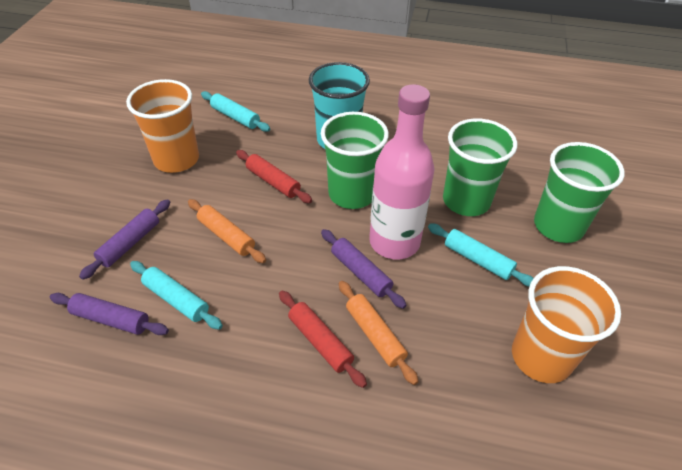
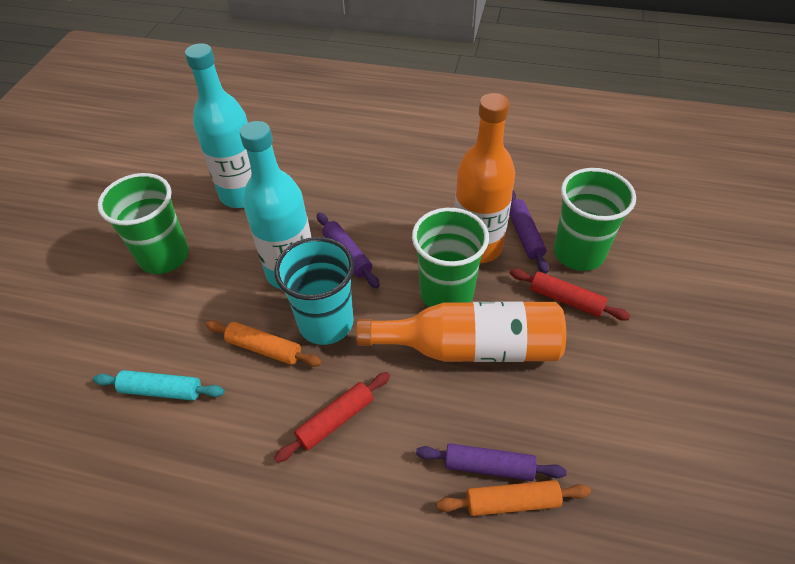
orange bottle: 0 -> 2
orange cup: 2 -> 0
pink bottle: 1 -> 0
turquoise bottle: 0 -> 2
turquoise rolling pin: 3 -> 1

